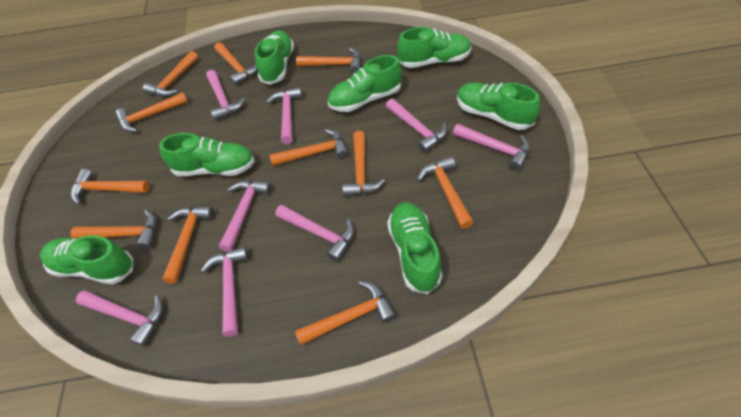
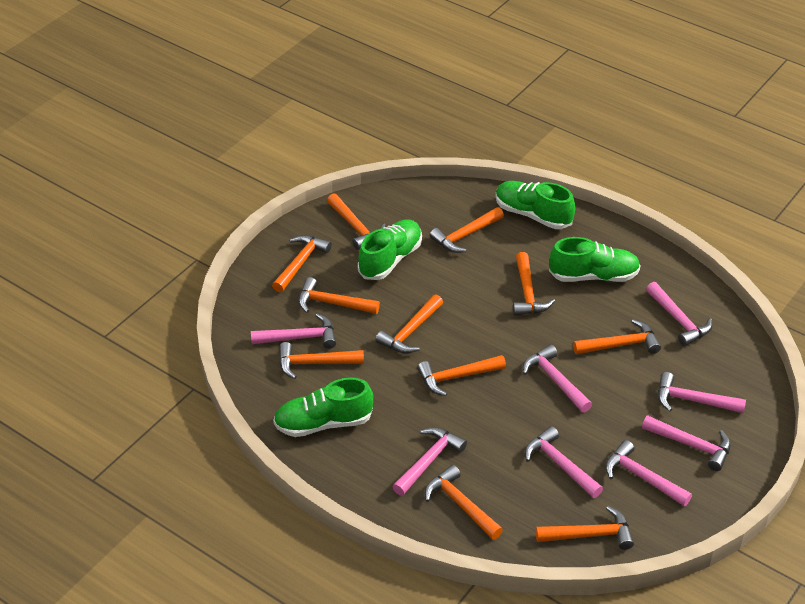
green shoe: 7 -> 4

